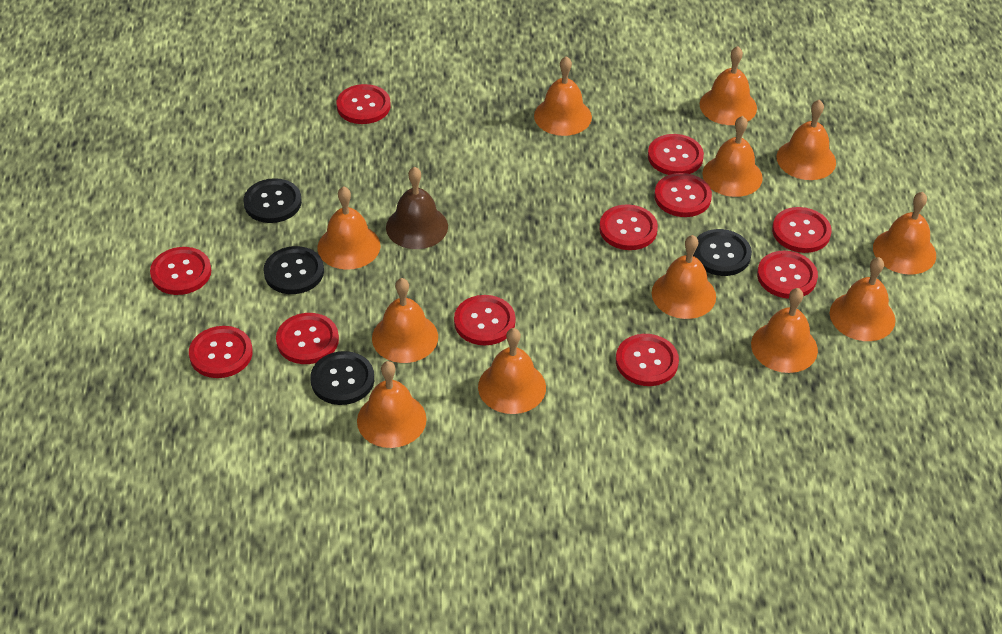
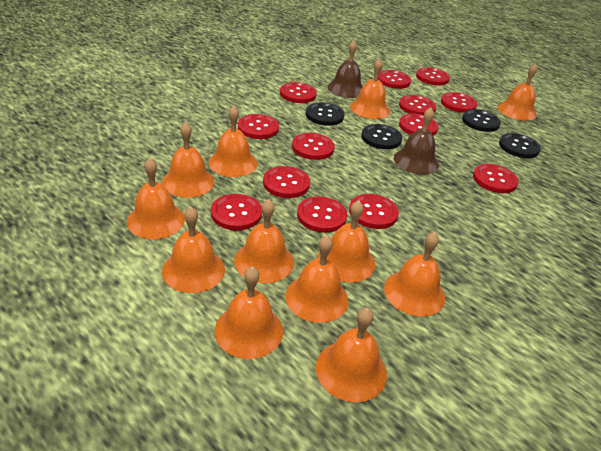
brown bell: 1 -> 2
red button: 11 -> 13

